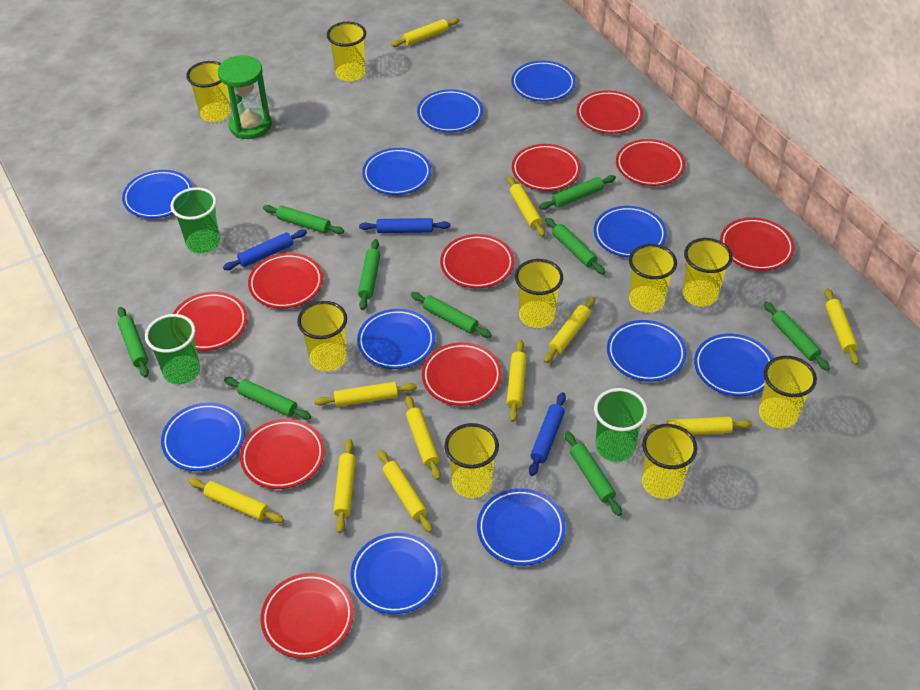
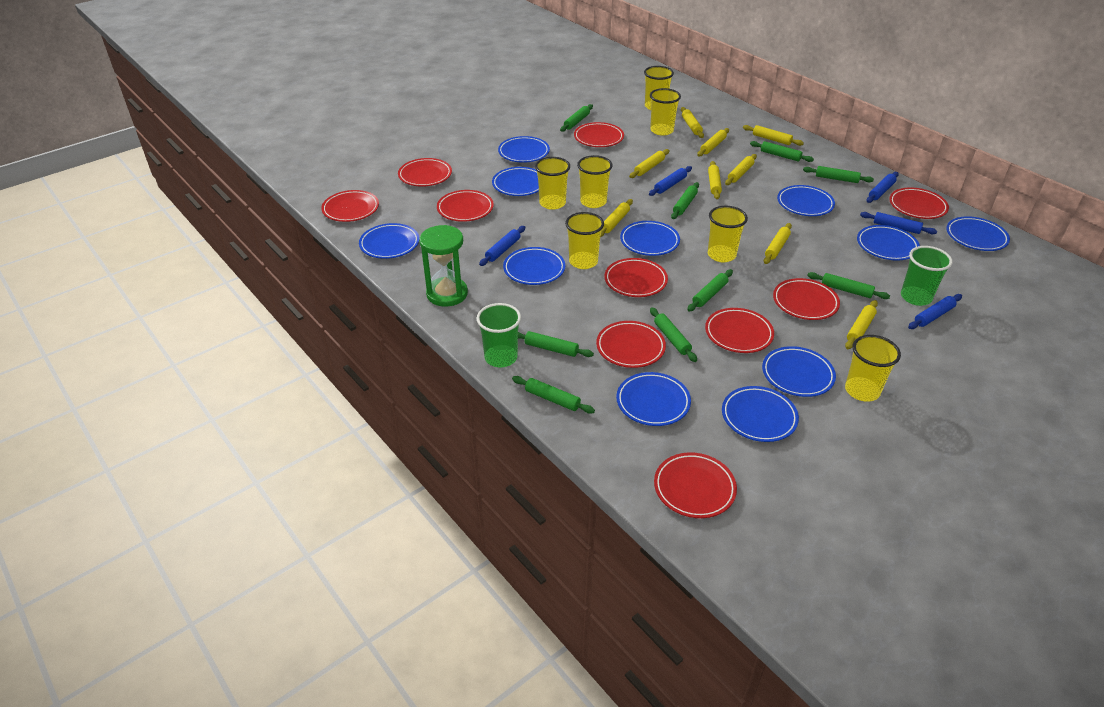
blue rolling pin: 3 -> 5
green cup: 3 -> 2
yellow cup: 9 -> 7
yellow rolling pin: 11 -> 9

